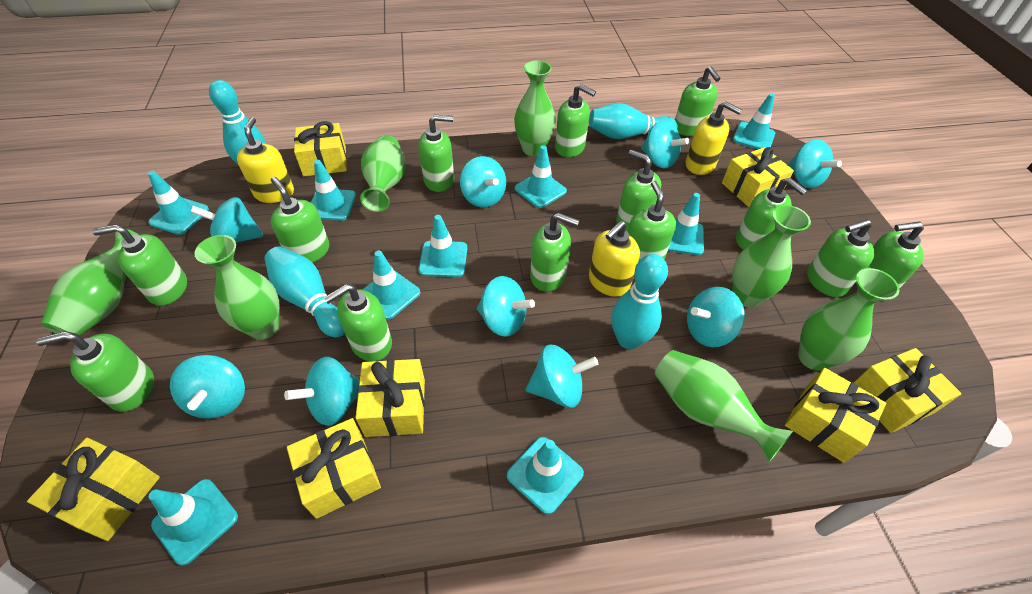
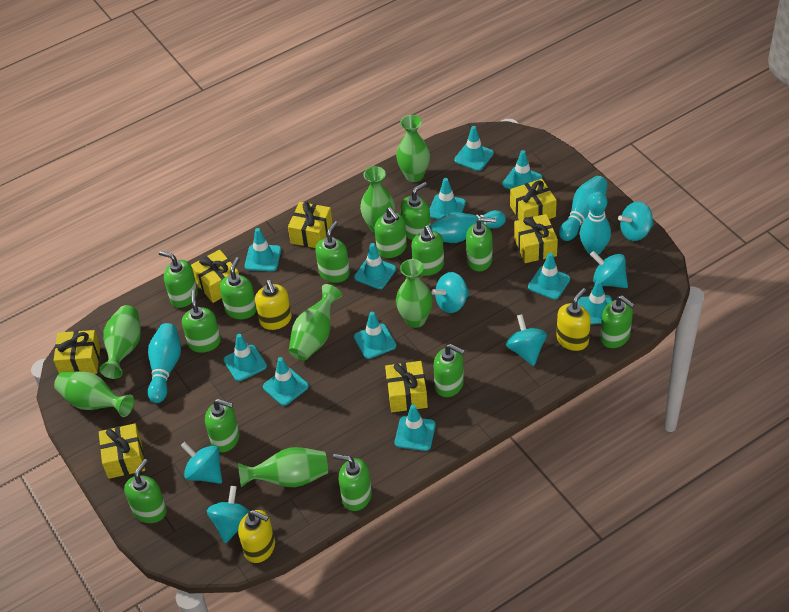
turquoise spinning top: 9 -> 6
turquoise traffic cone: 9 -> 11

